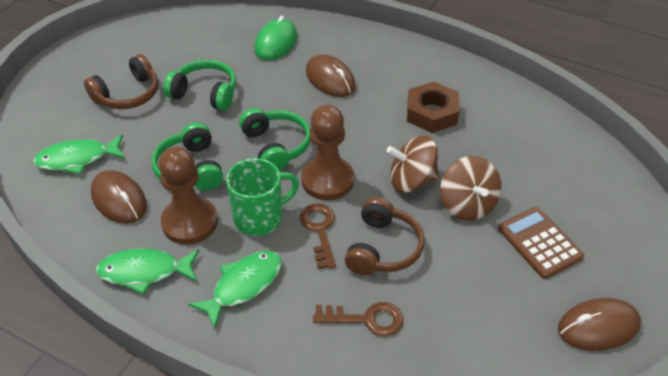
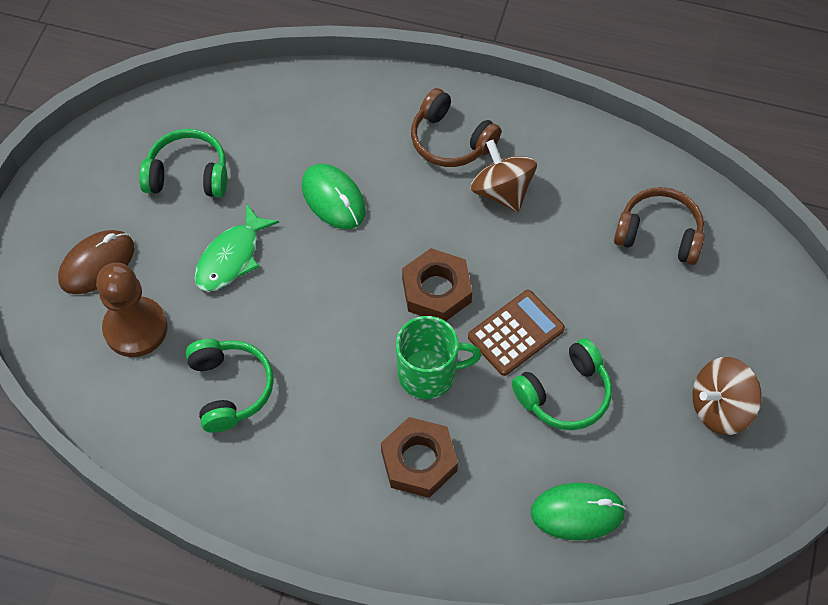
brown key: 2 -> 0
brown mouse: 3 -> 1
brown nut: 1 -> 2
brown pawn: 2 -> 1
green fish: 3 -> 1
green mouse: 1 -> 2

